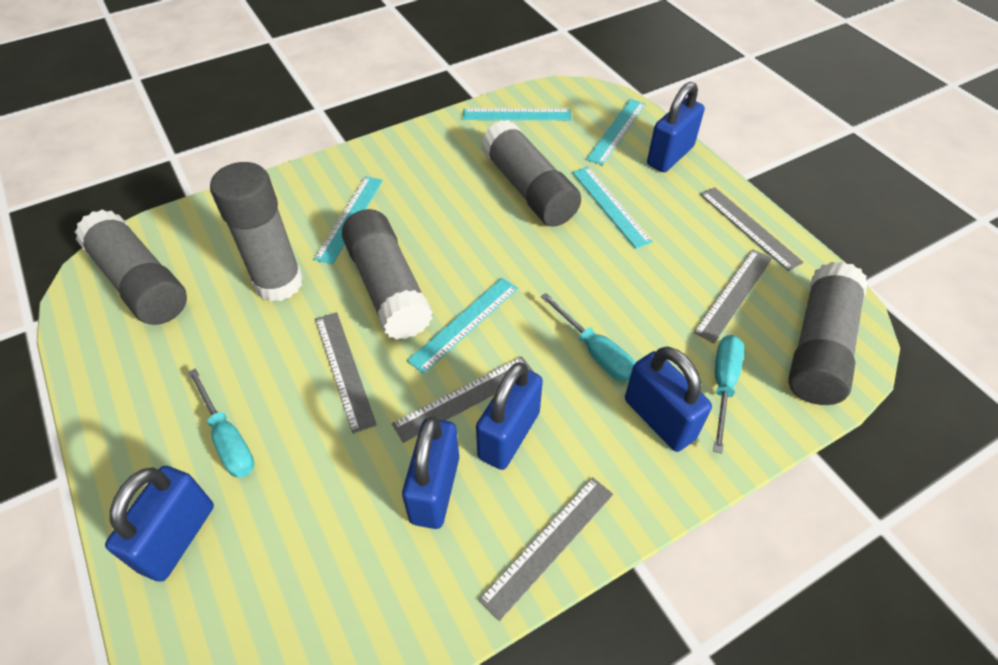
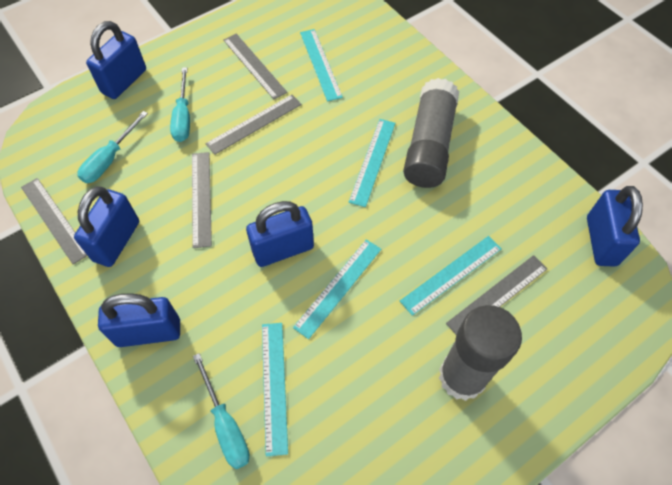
grey glue stick: 5 -> 2

